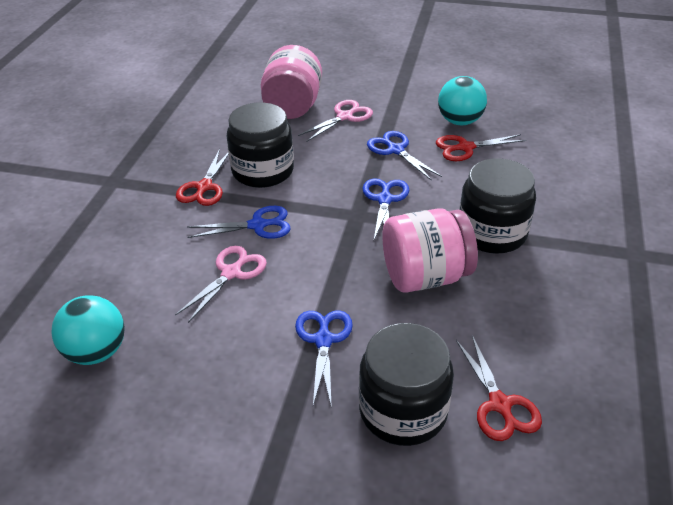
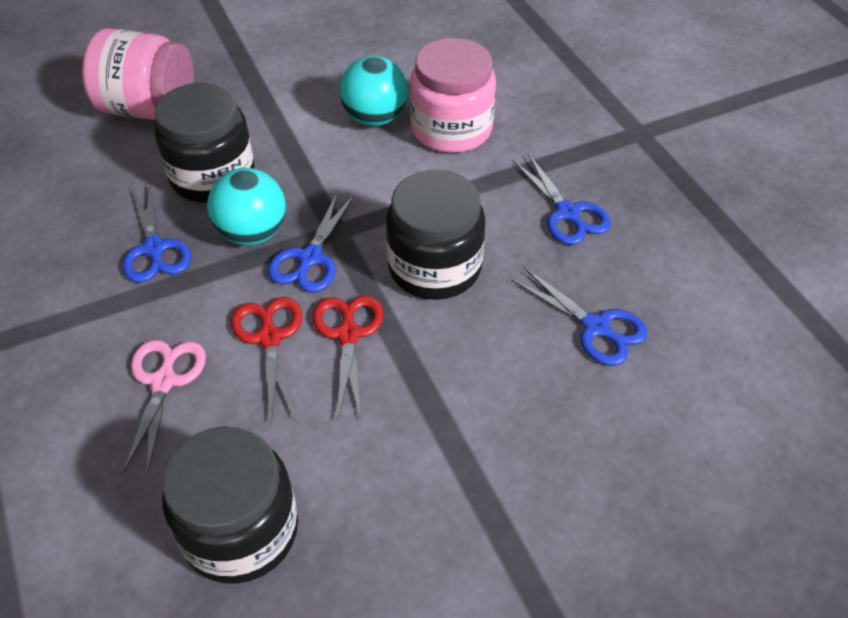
pink scissors: 2 -> 1
red scissors: 3 -> 2

